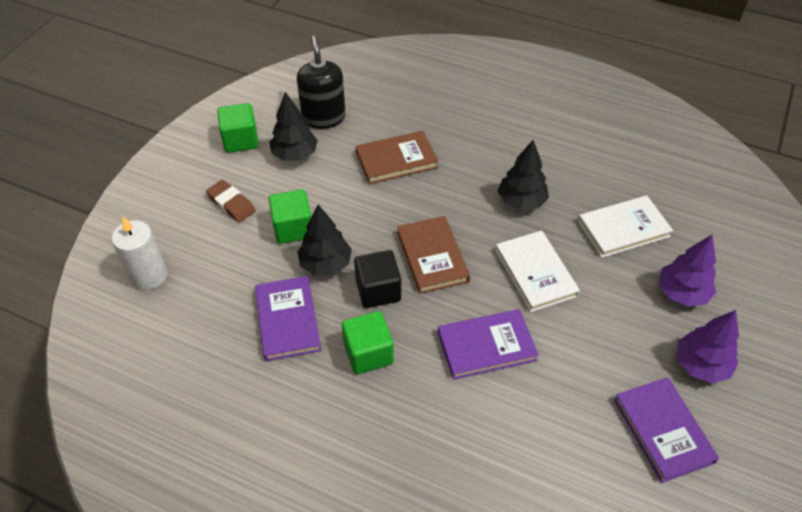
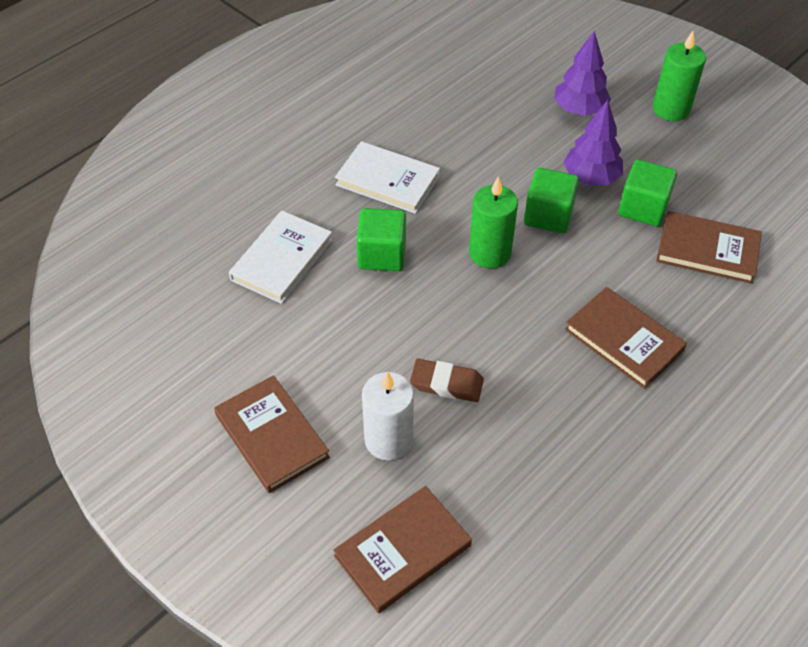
black cube: 1 -> 0
black soap dispenser: 1 -> 0
black tree: 3 -> 0
brown book: 2 -> 4
green candle: 0 -> 2
purple book: 3 -> 0

